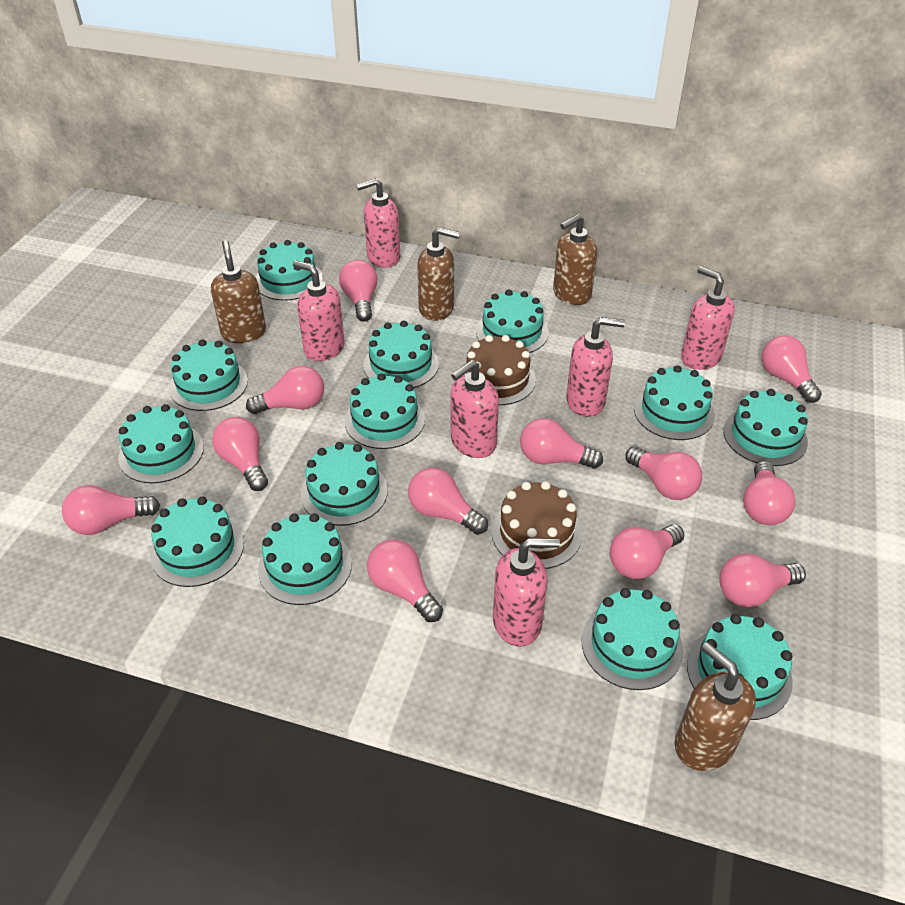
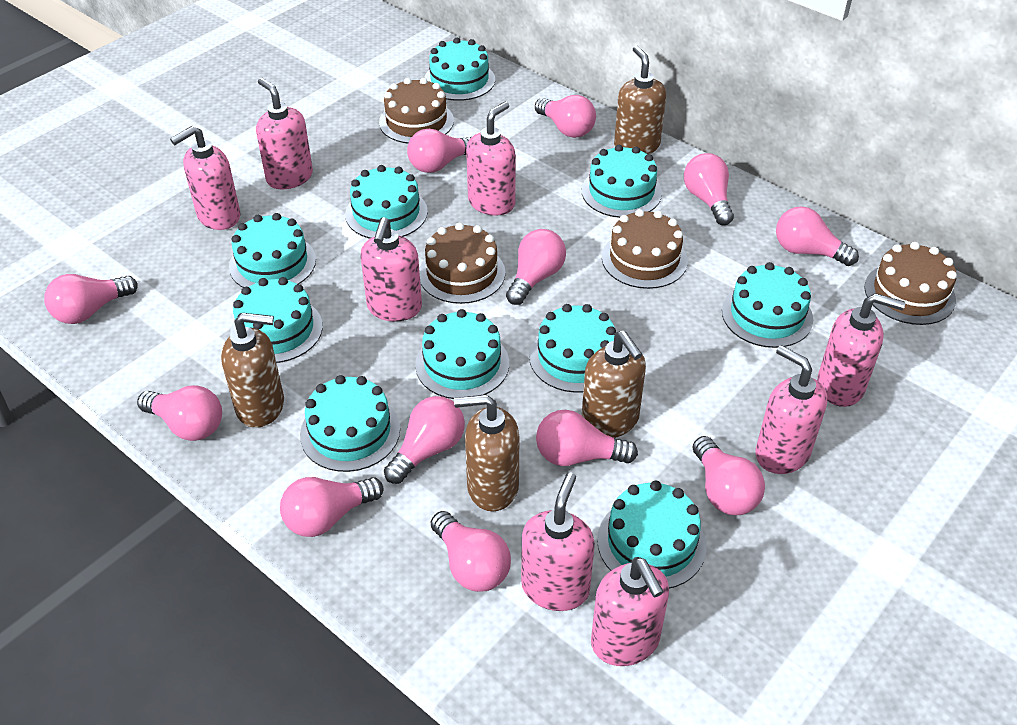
brown cake: 2 -> 4
pink soap dispenser: 6 -> 8
turquoise cake: 13 -> 10

